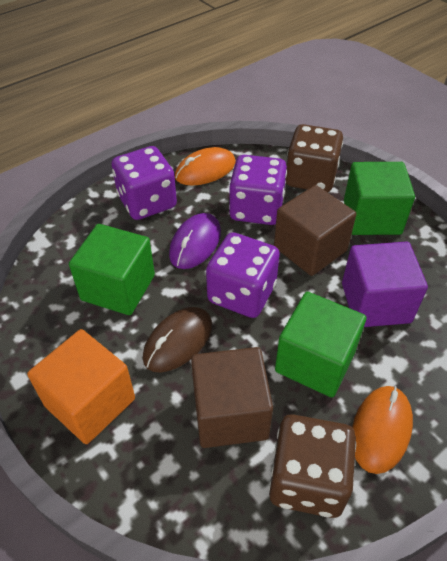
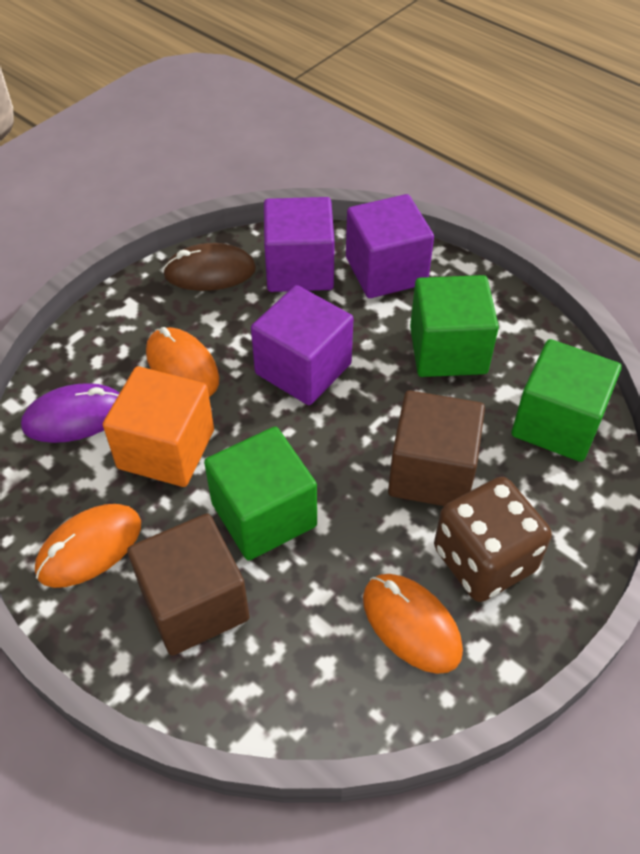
brown dice: 2 -> 1
orange mouse: 2 -> 3
purple cube: 1 -> 3
purple dice: 3 -> 0

